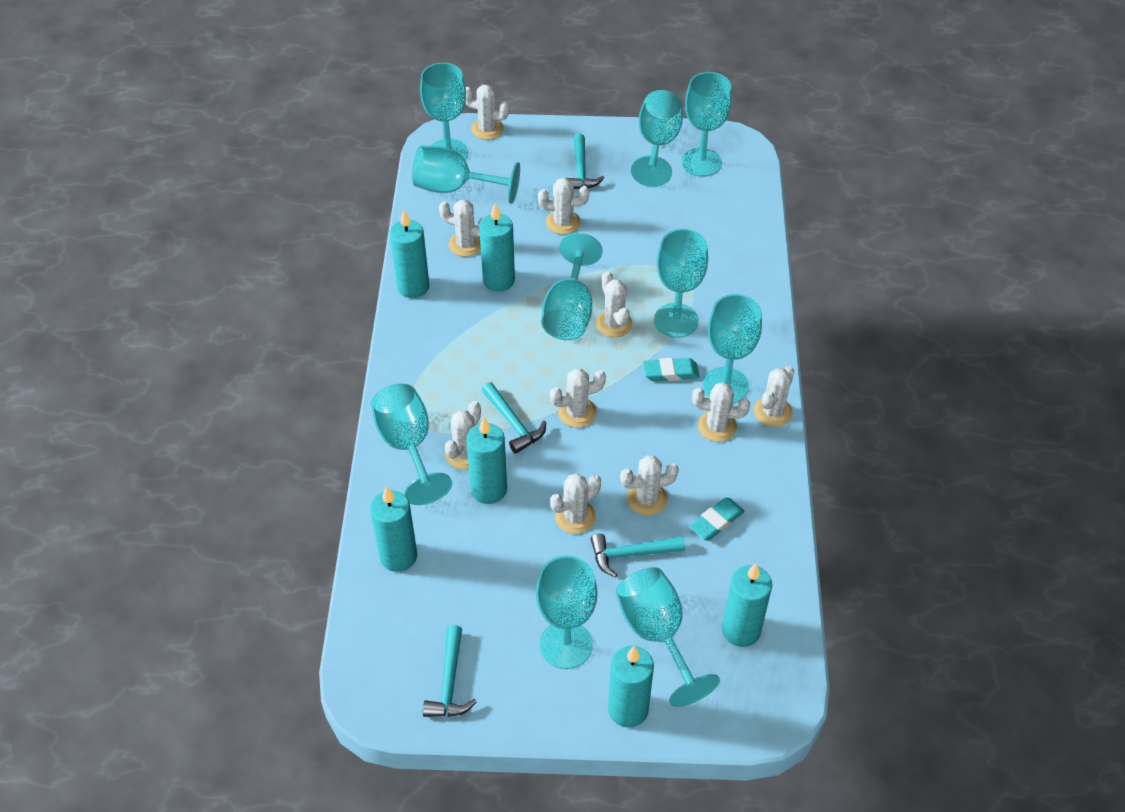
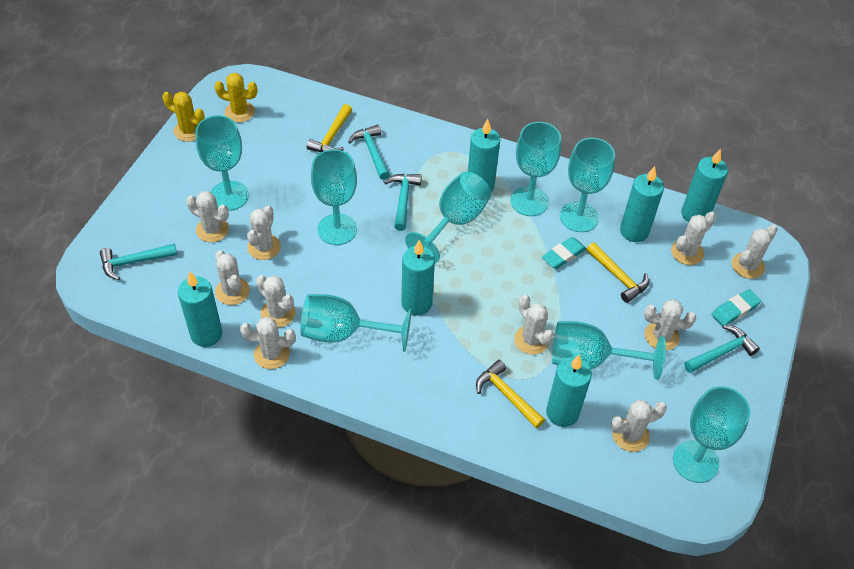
turquoise goblet: 10 -> 8
yellow cactus: 0 -> 2
yellow hammer: 0 -> 3

